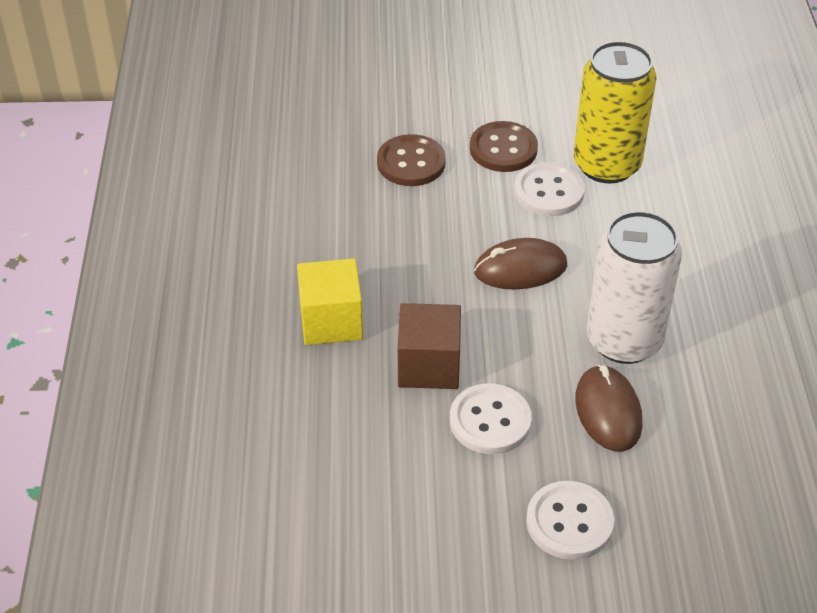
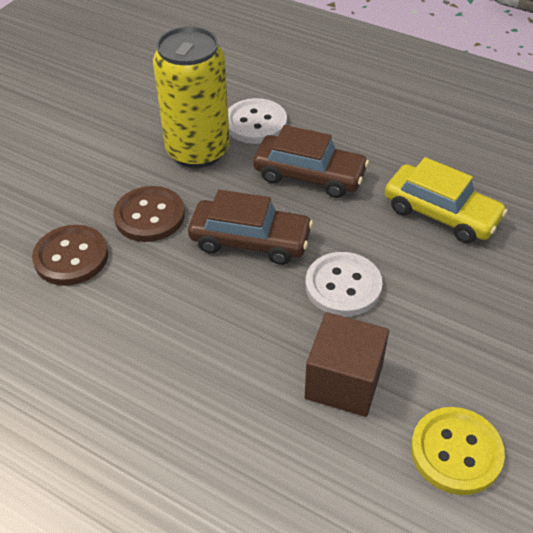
brown car: 0 -> 2
brown mouse: 2 -> 0
white button: 3 -> 2
white can: 1 -> 0
yellow button: 0 -> 1
yellow car: 0 -> 1
yellow cube: 1 -> 0

